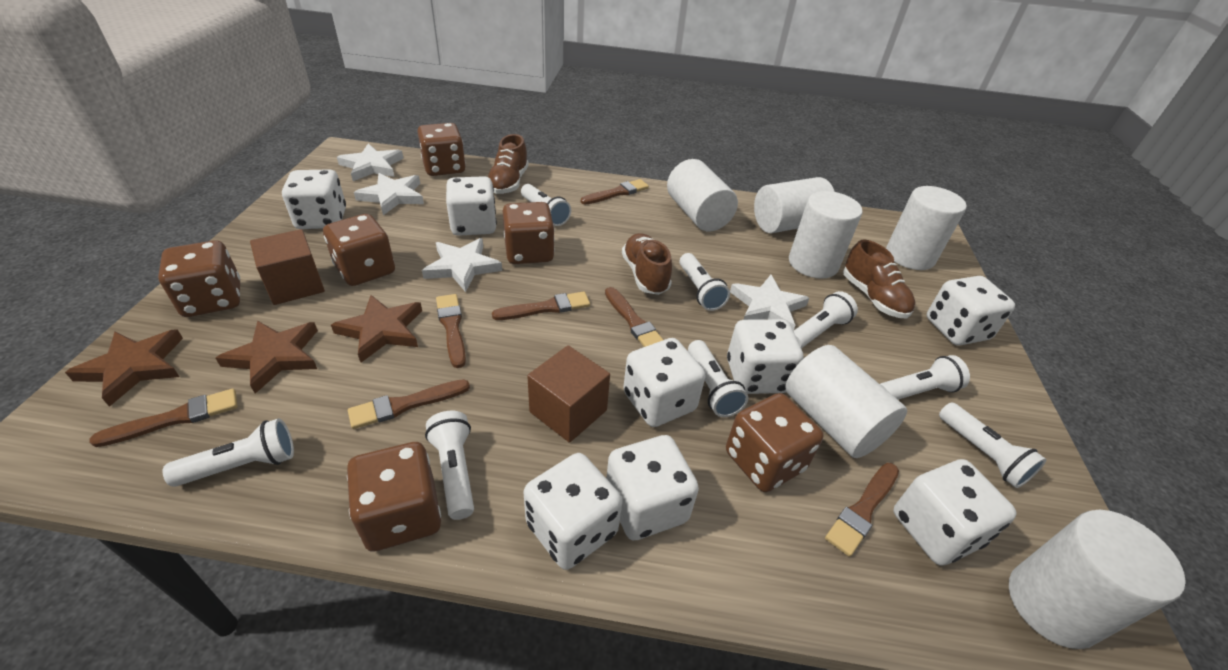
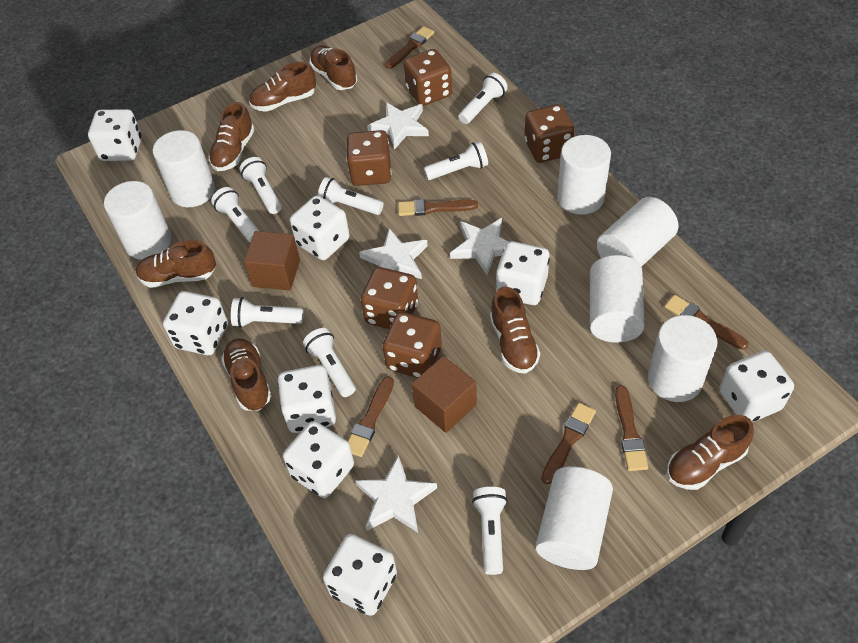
brown brush: 7 -> 6
brown dice: 6 -> 5
brown shoe: 3 -> 7
brown star: 3 -> 0
white cylinder: 6 -> 7

